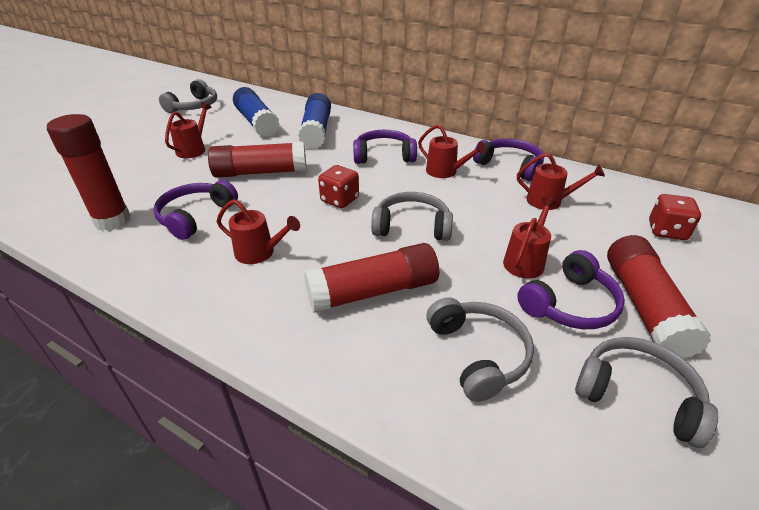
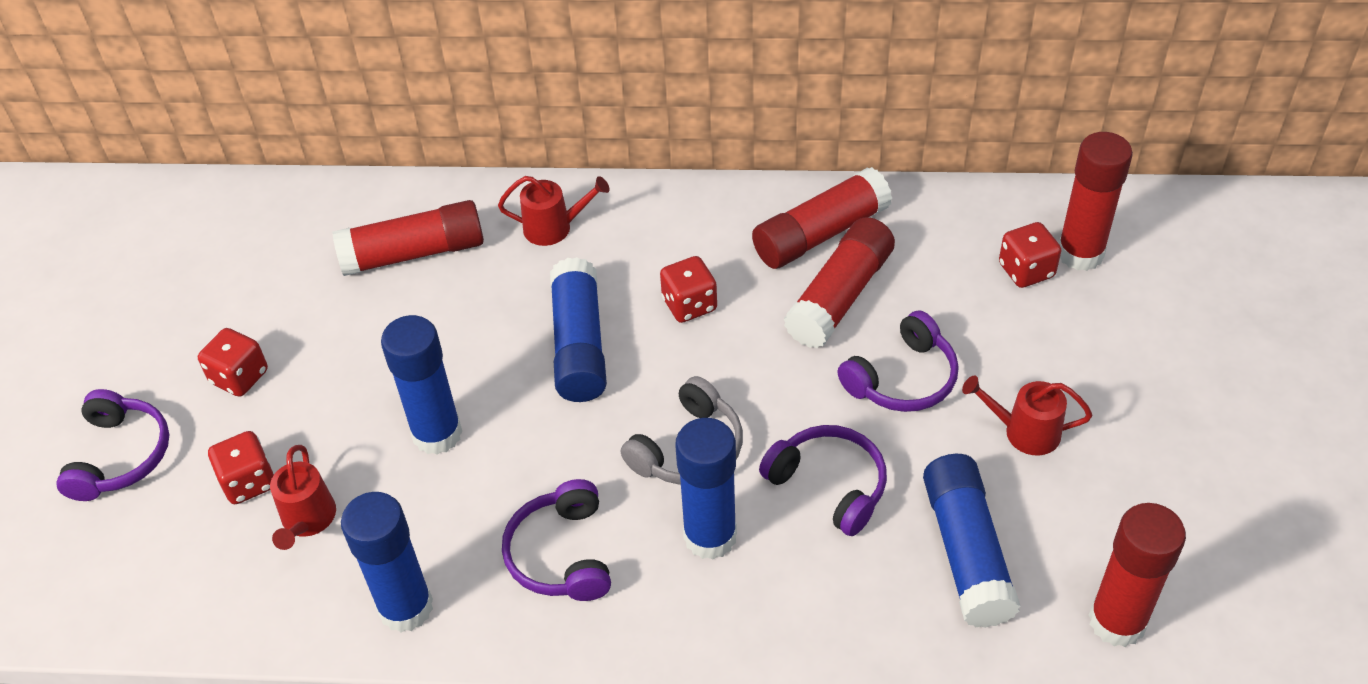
blue glue stick: 2 -> 5
grey headphones: 4 -> 1
red dice: 2 -> 4
red glue stick: 4 -> 5
red watering can: 5 -> 3

